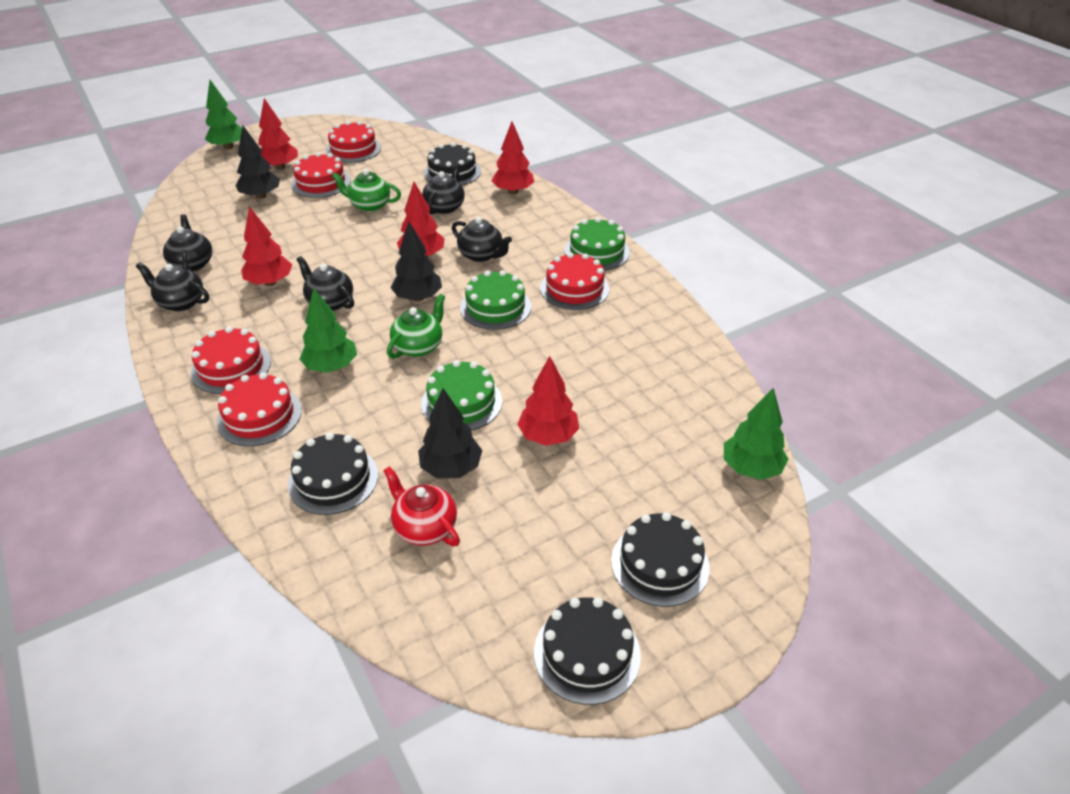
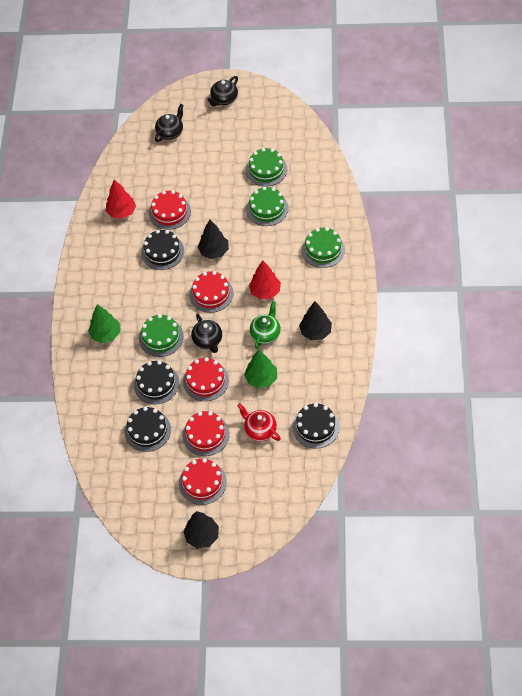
black teapot: 5 -> 3
green cake: 3 -> 4
green teapot: 2 -> 1
green tree: 3 -> 2
red tree: 5 -> 2

